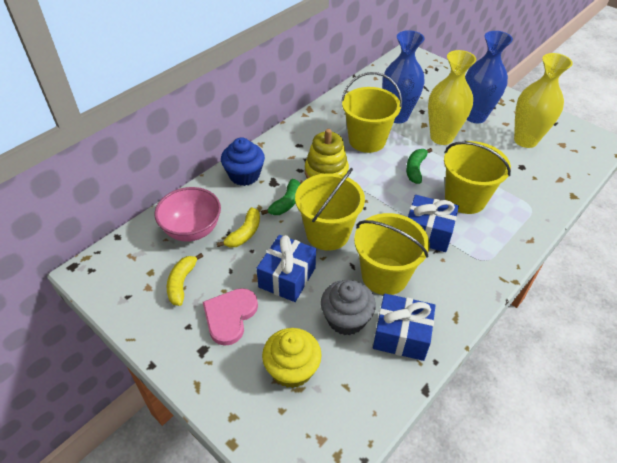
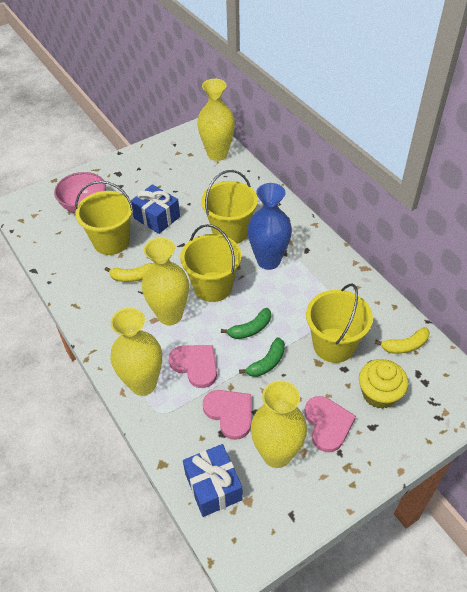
blue cupcake: 1 -> 0
blue gift: 3 -> 2
blue vase: 2 -> 1
grey cupcake: 1 -> 0
pink heart: 1 -> 3
yellow stacking toy: 1 -> 0
yellow vase: 2 -> 4

